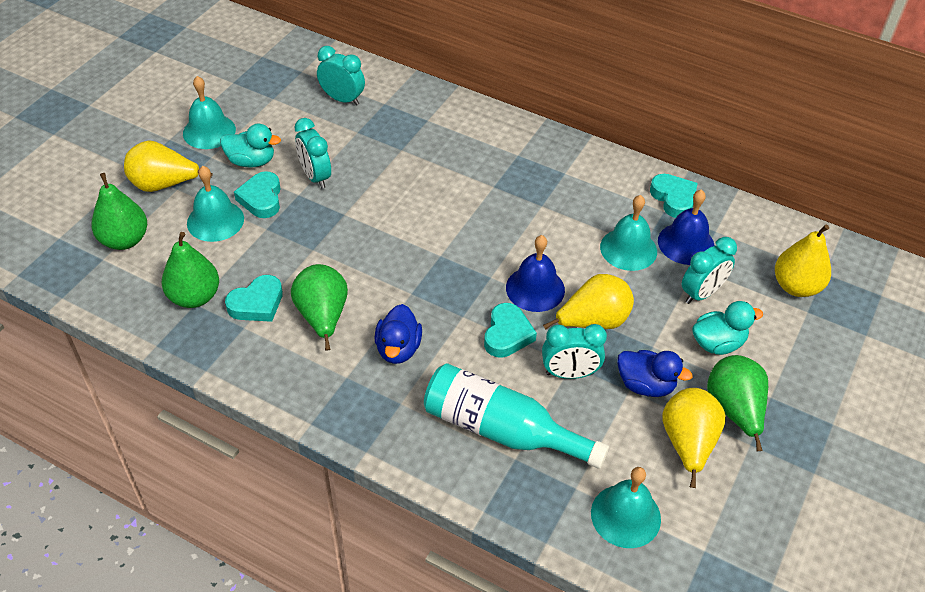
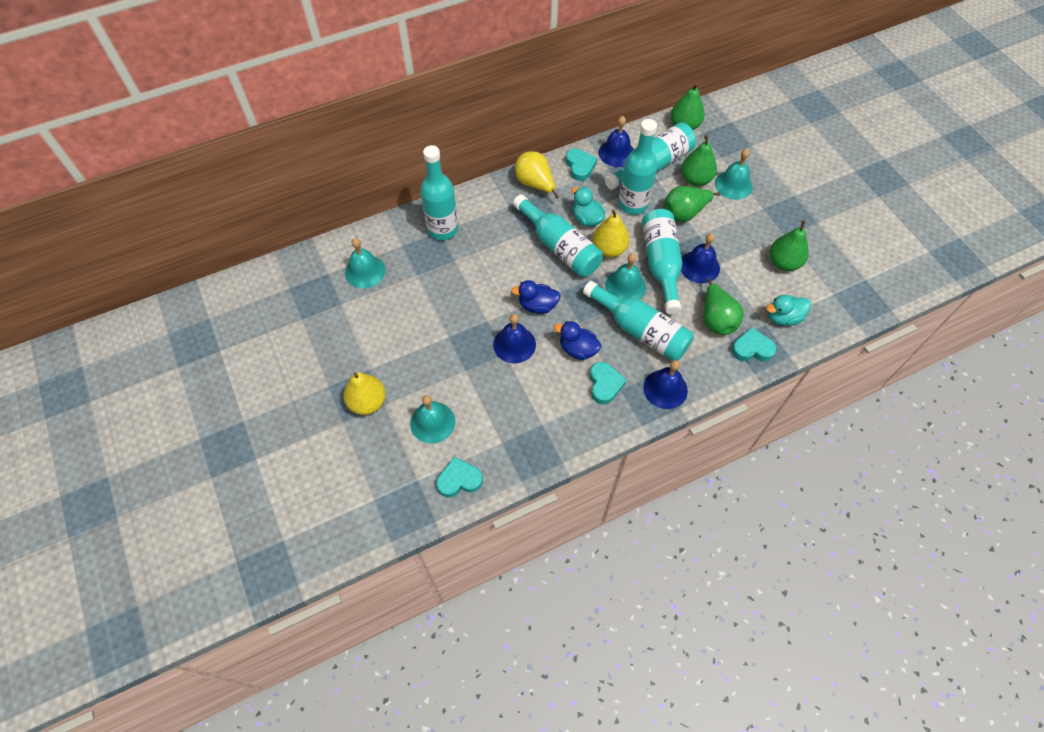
blue bell: 2 -> 4
green pear: 4 -> 5
turquoise bottle: 1 -> 6
turquoise clock: 4 -> 0
yellow pear: 4 -> 3

